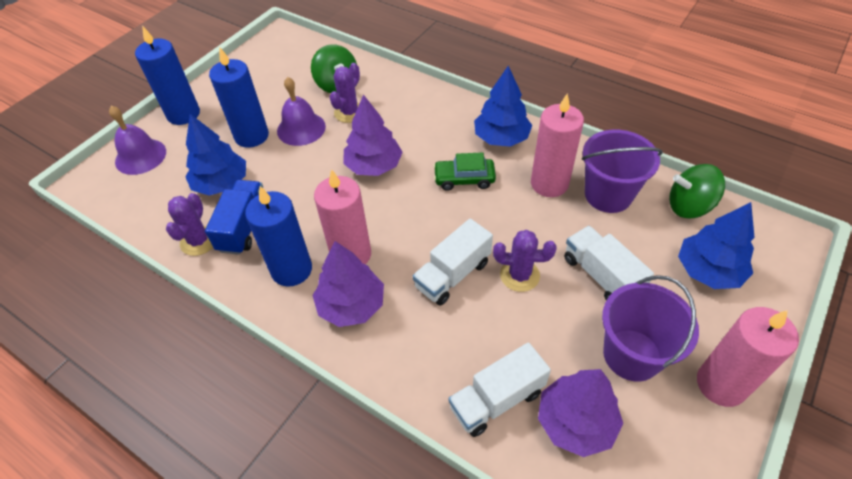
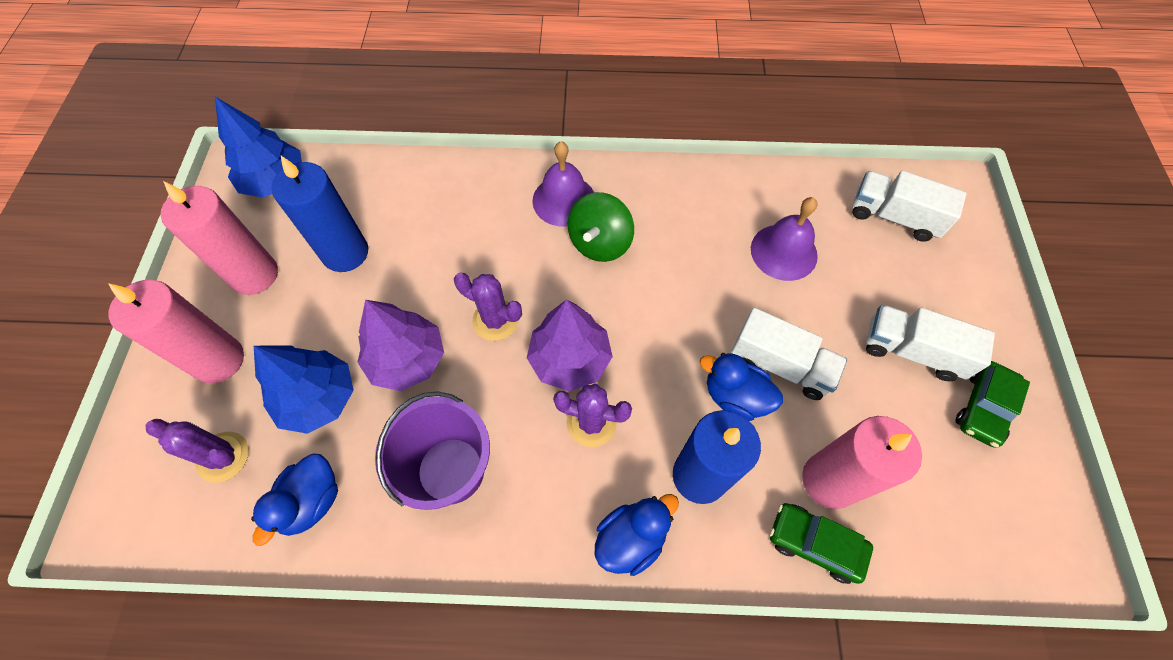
blue candle: 3 -> 2
blue duck: 0 -> 3
blue tree: 3 -> 2
blue truck: 1 -> 0
green car: 1 -> 2
green spinning top: 2 -> 1
purple bucket: 2 -> 1
purple tree: 3 -> 2

